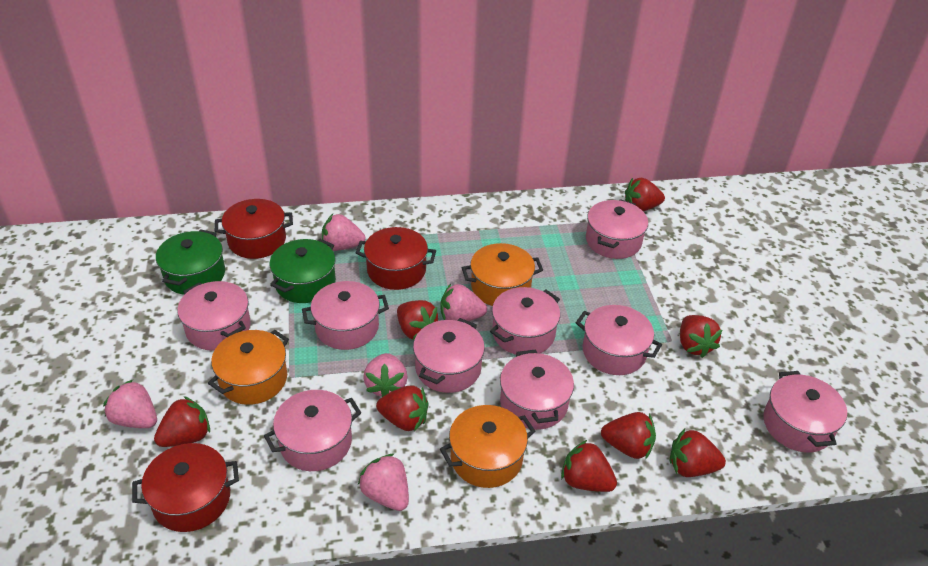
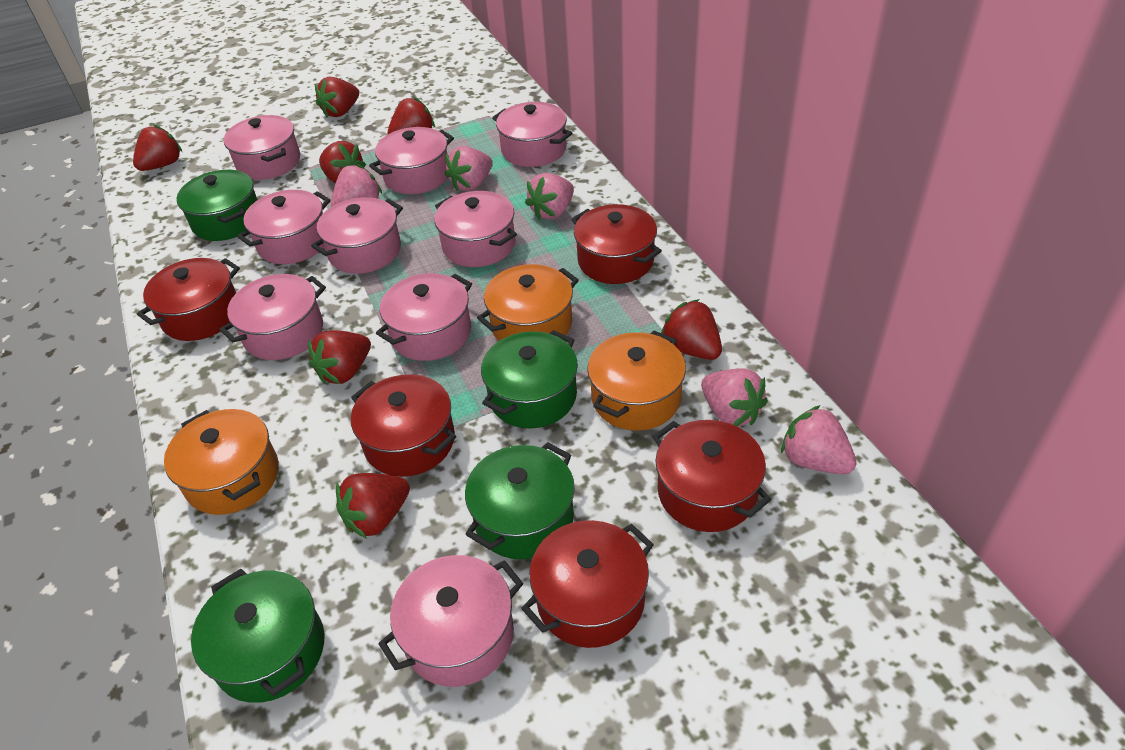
green pot: 2 -> 4
red pot: 3 -> 5
red strawberry: 8 -> 7

